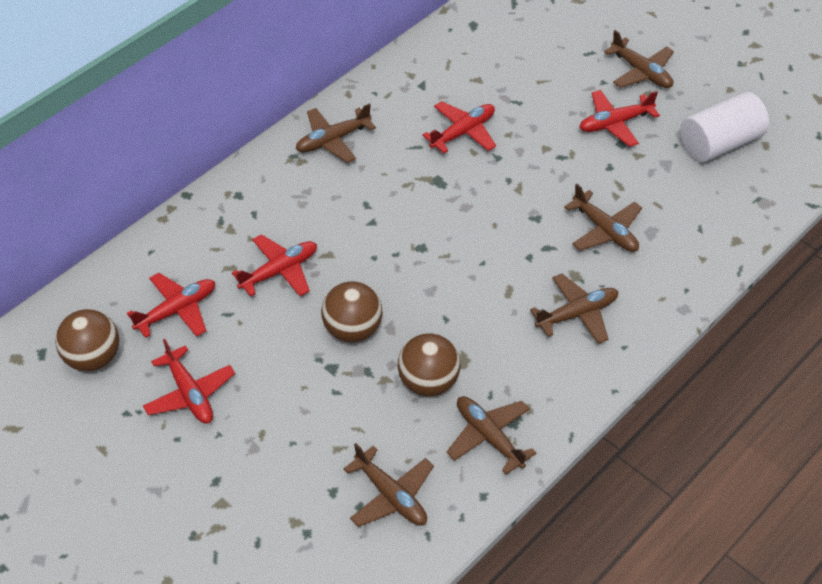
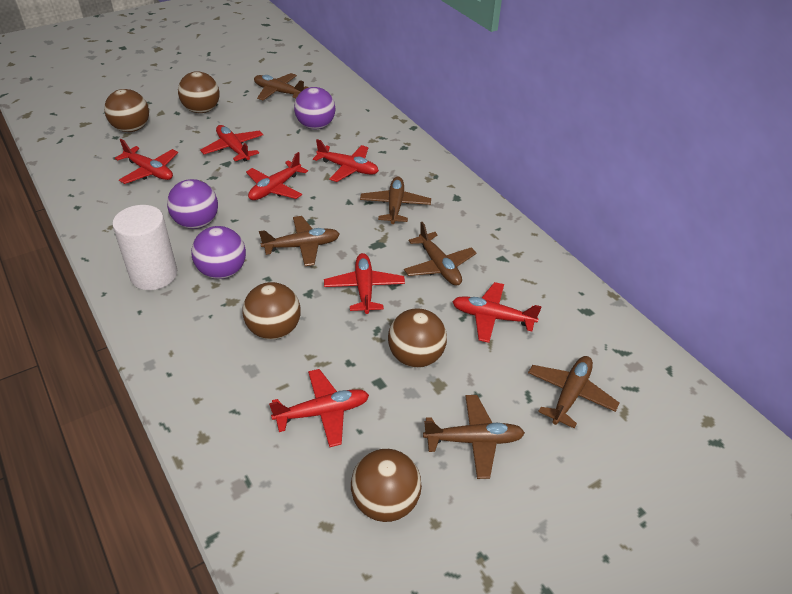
brown ball: 3 -> 5
purple ball: 0 -> 3
red plane: 5 -> 7

